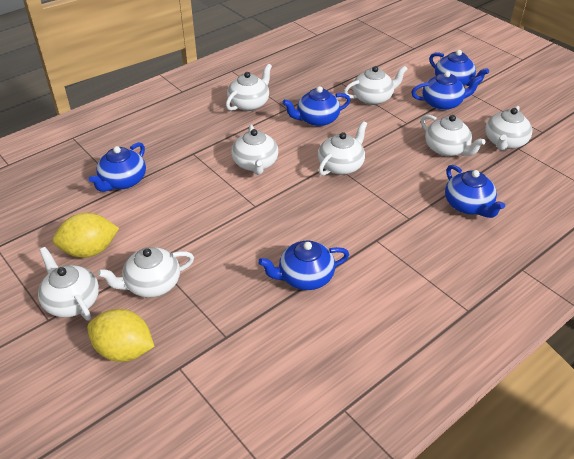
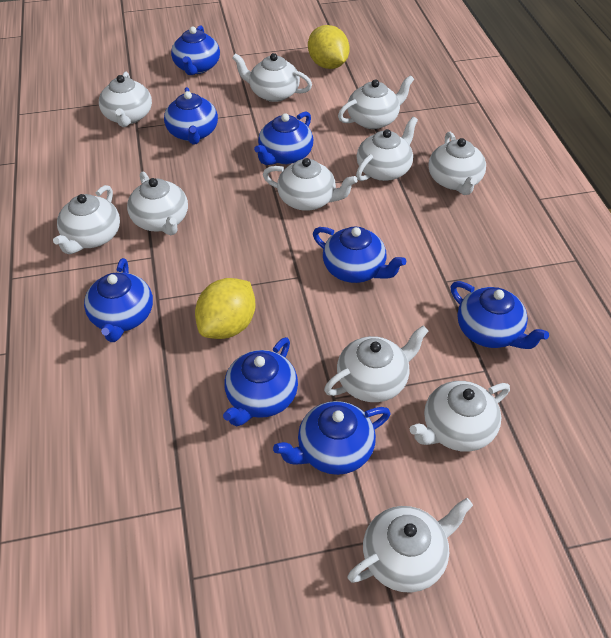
blue teapot: 6 -> 8
white teapot: 8 -> 11

